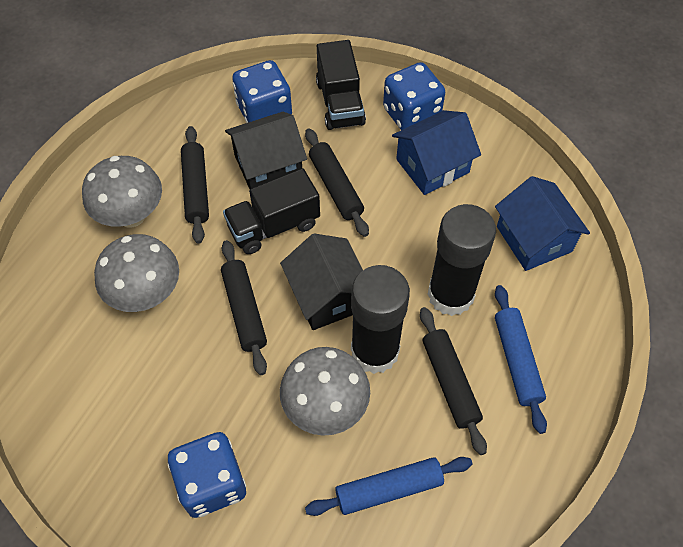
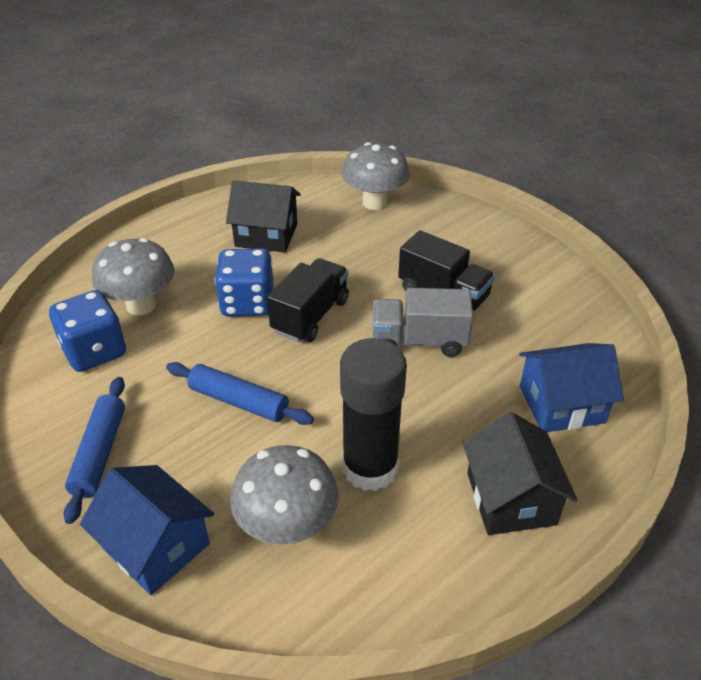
black glue stick: 2 -> 1
black rolling pin: 4 -> 0
blue dice: 3 -> 2
grey truck: 0 -> 1

